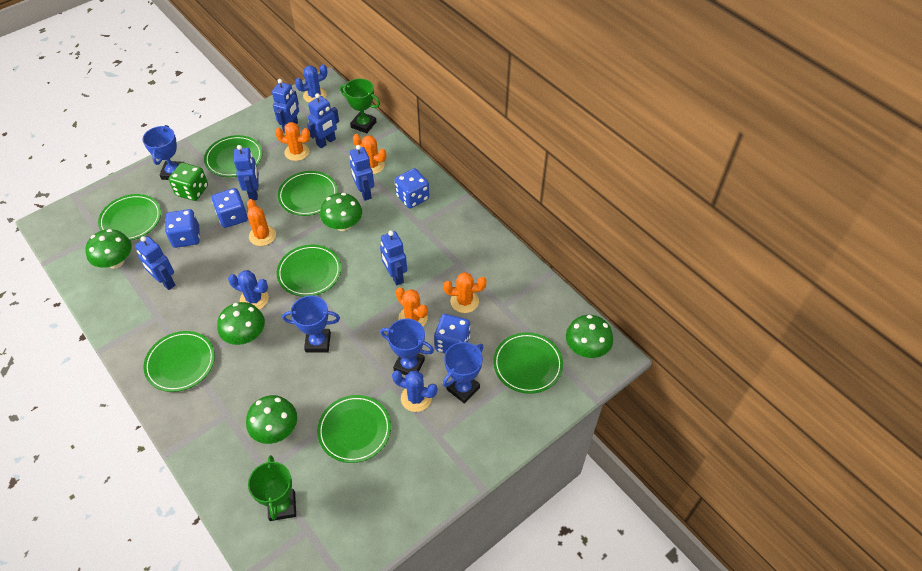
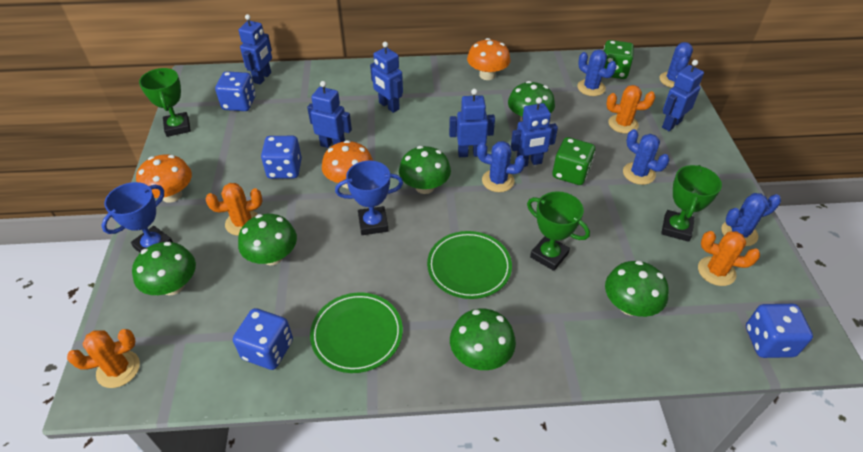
blue cactus: 3 -> 5
blue trophy: 4 -> 2
green dice: 1 -> 2
green mushroom: 5 -> 6
green plate: 7 -> 2
green trophy: 2 -> 3
orange cactus: 5 -> 4
orange mushroom: 0 -> 3

